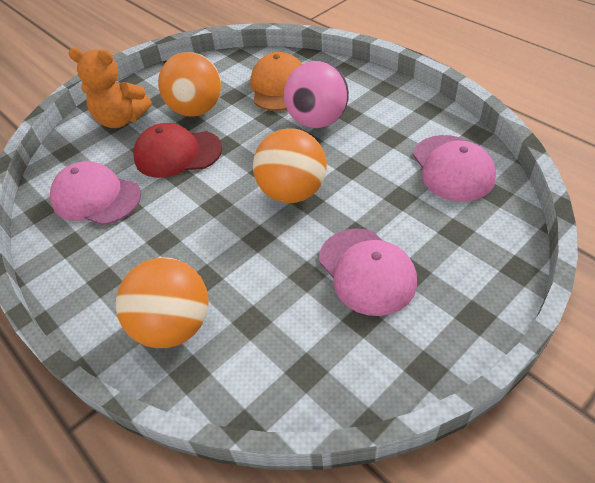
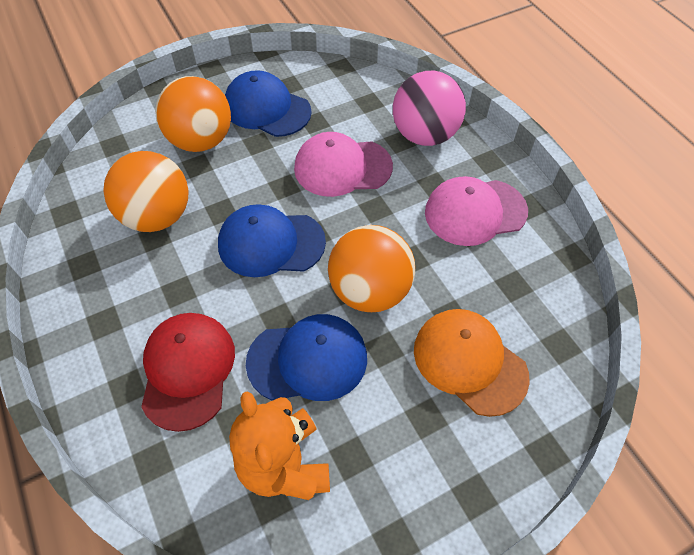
blue cap: 0 -> 3
pink cap: 3 -> 2

